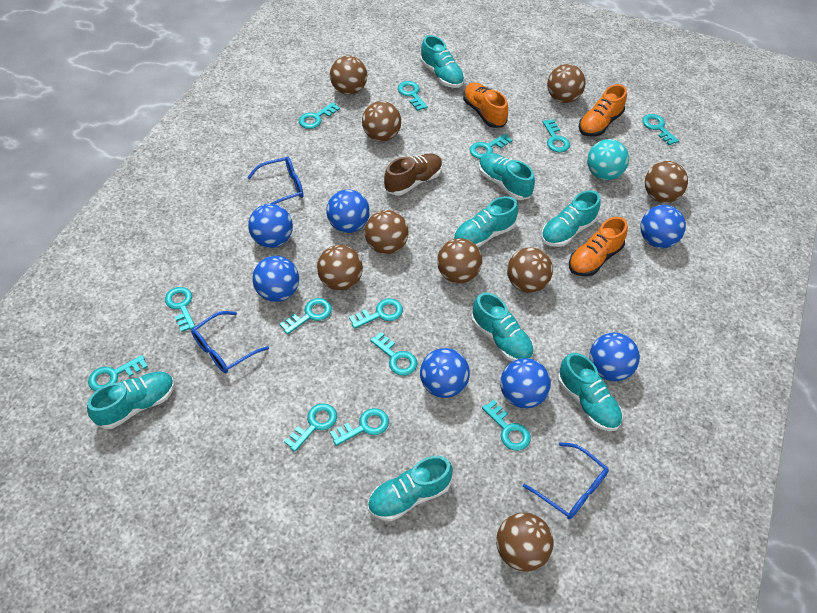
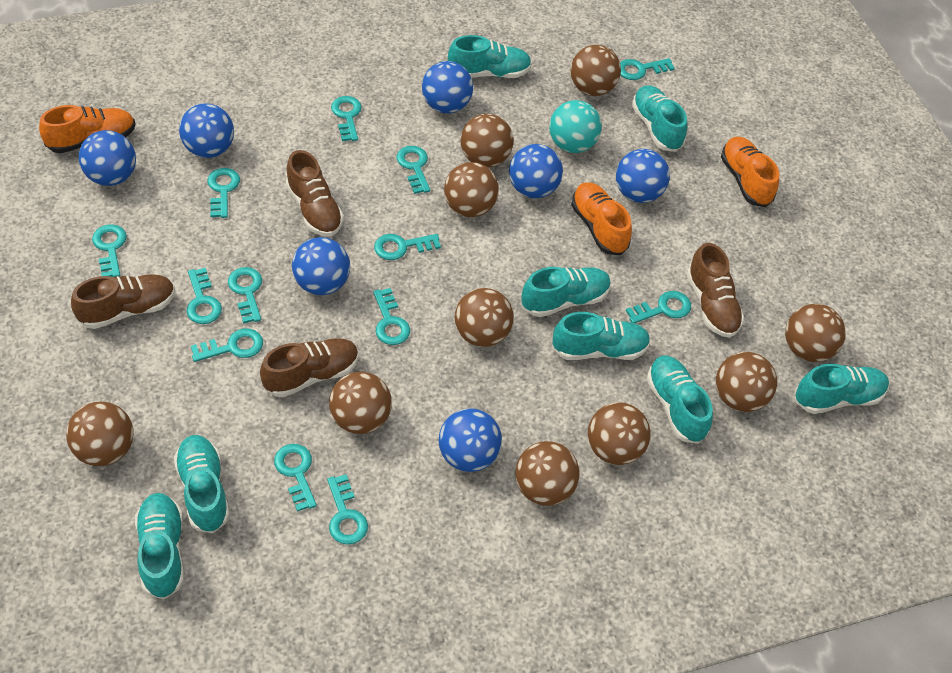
blue glasses: 3 -> 0
brown ball: 9 -> 10
brown shoe: 1 -> 4

